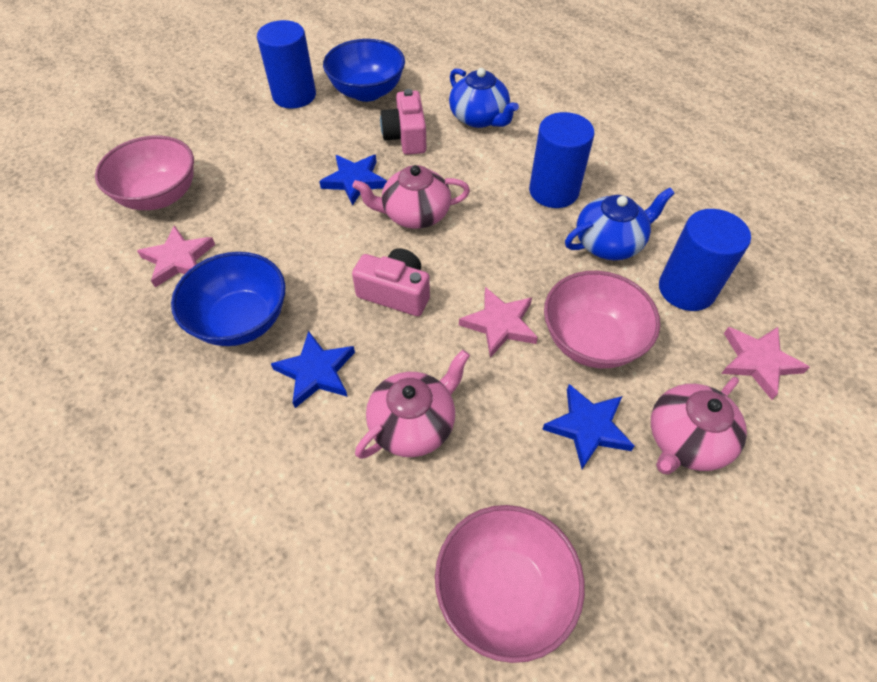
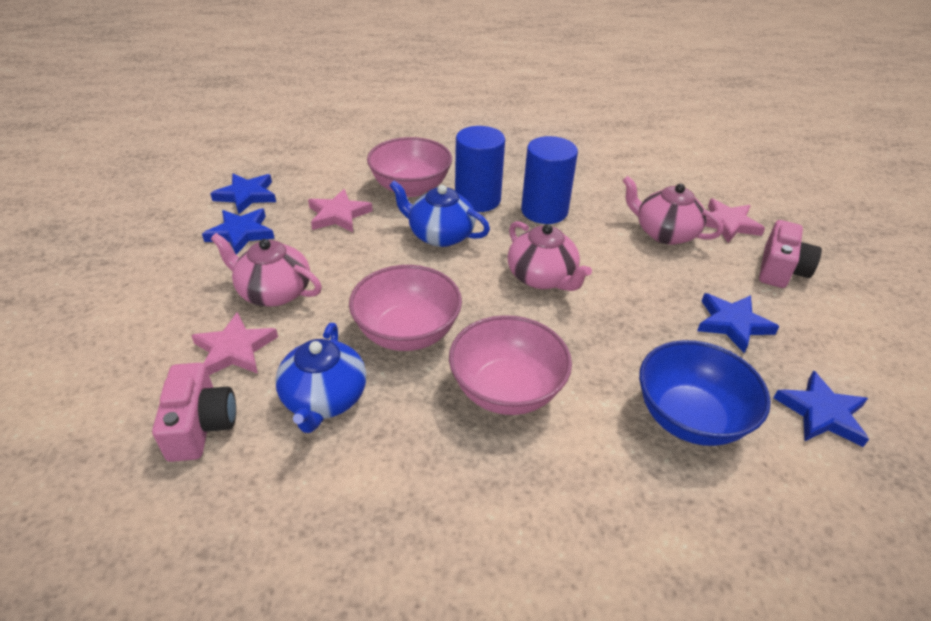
blue bowl: 2 -> 1
blue cylinder: 3 -> 2
blue star: 3 -> 4

